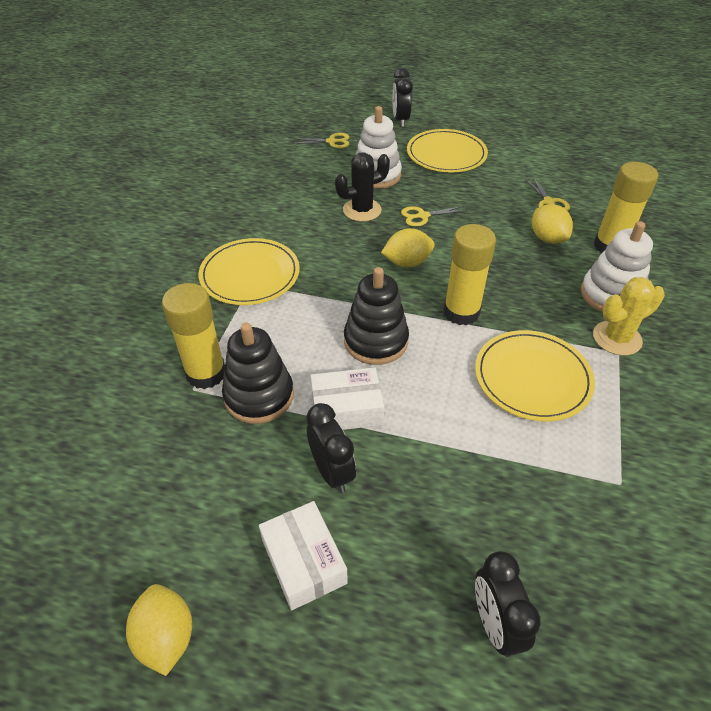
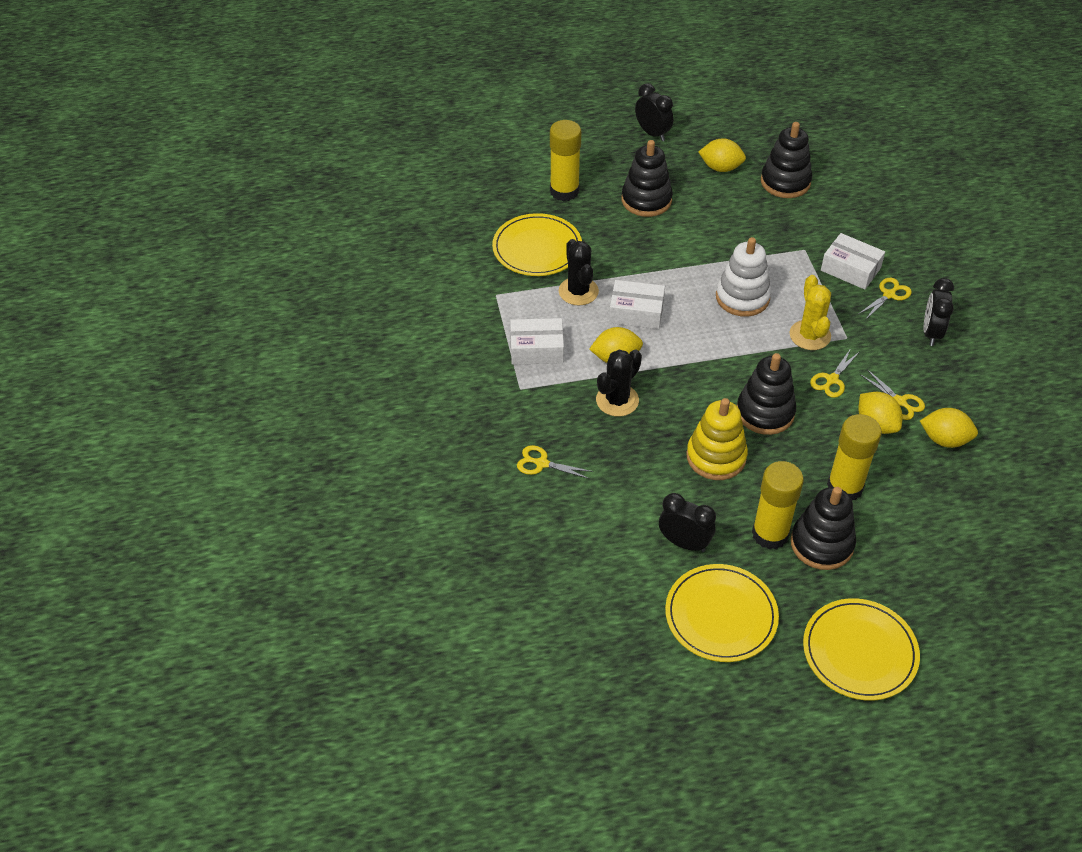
black cactus: 1 -> 2
black stacking toy: 2 -> 4
white box: 2 -> 3
white stacking toy: 2 -> 1
yellow lemon: 3 -> 4
yellow scissors: 3 -> 4
yellow stacking toy: 0 -> 1

